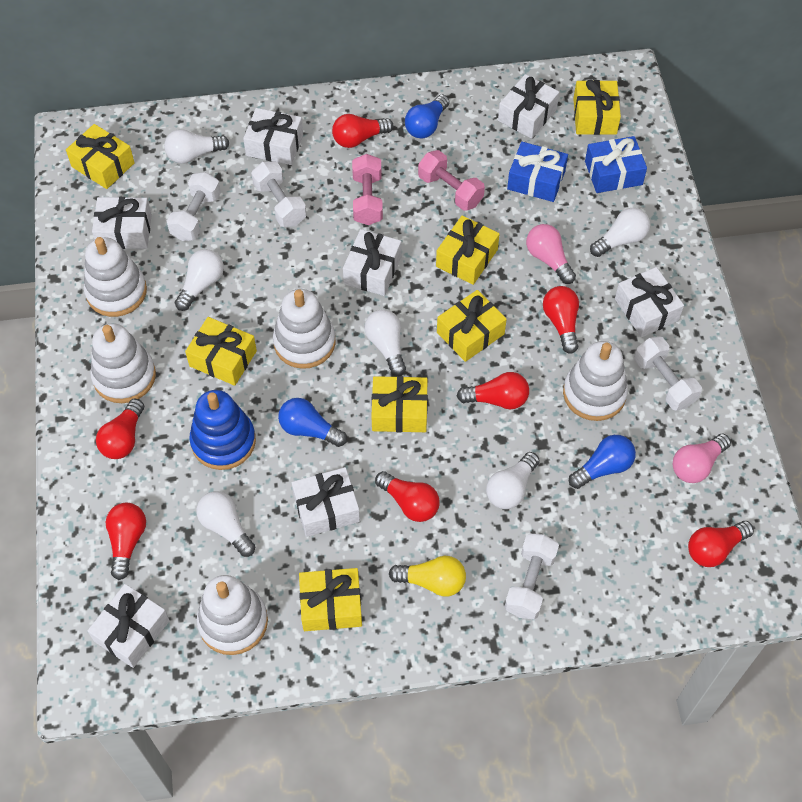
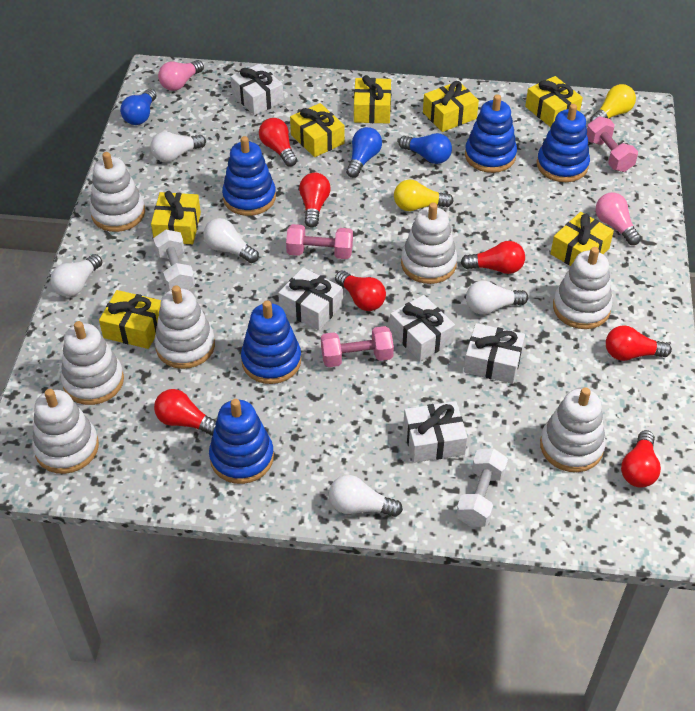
blue gift: 2 -> 0
blue stacking toy: 1 -> 5
pink dumbbell: 2 -> 3
white dumbbell: 4 -> 2
white gift: 7 -> 5
white light bulb: 6 -> 5
white stacking toy: 5 -> 7
yellow light bulb: 1 -> 2

